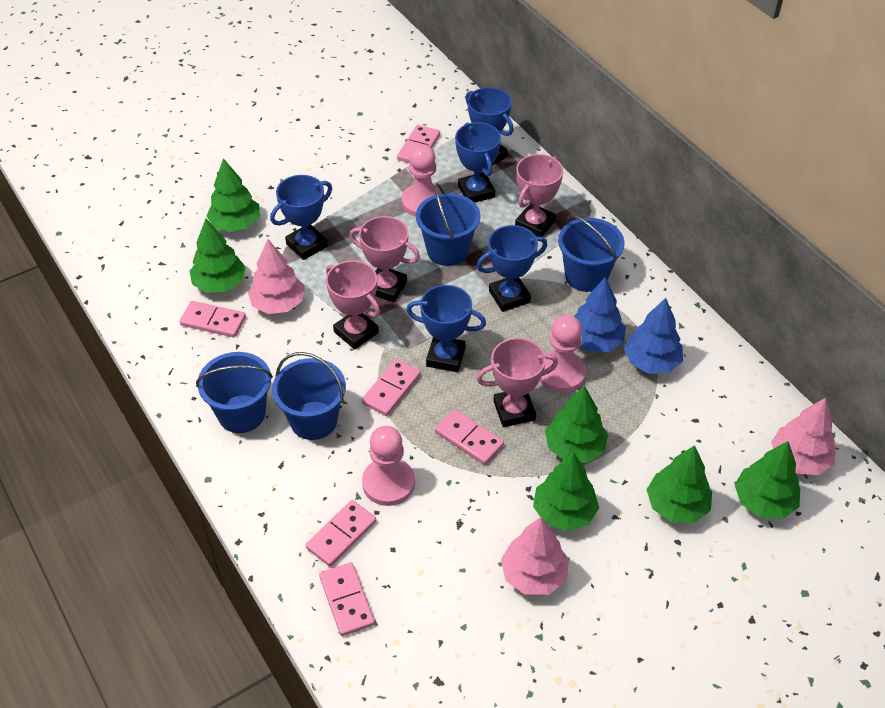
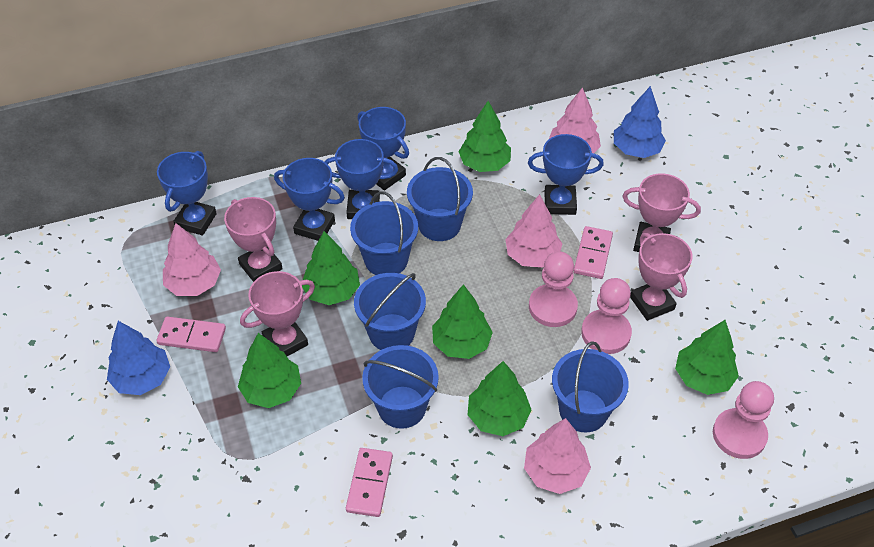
blue bucket: 4 -> 5
pink domino: 6 -> 3
pink tree: 3 -> 4

